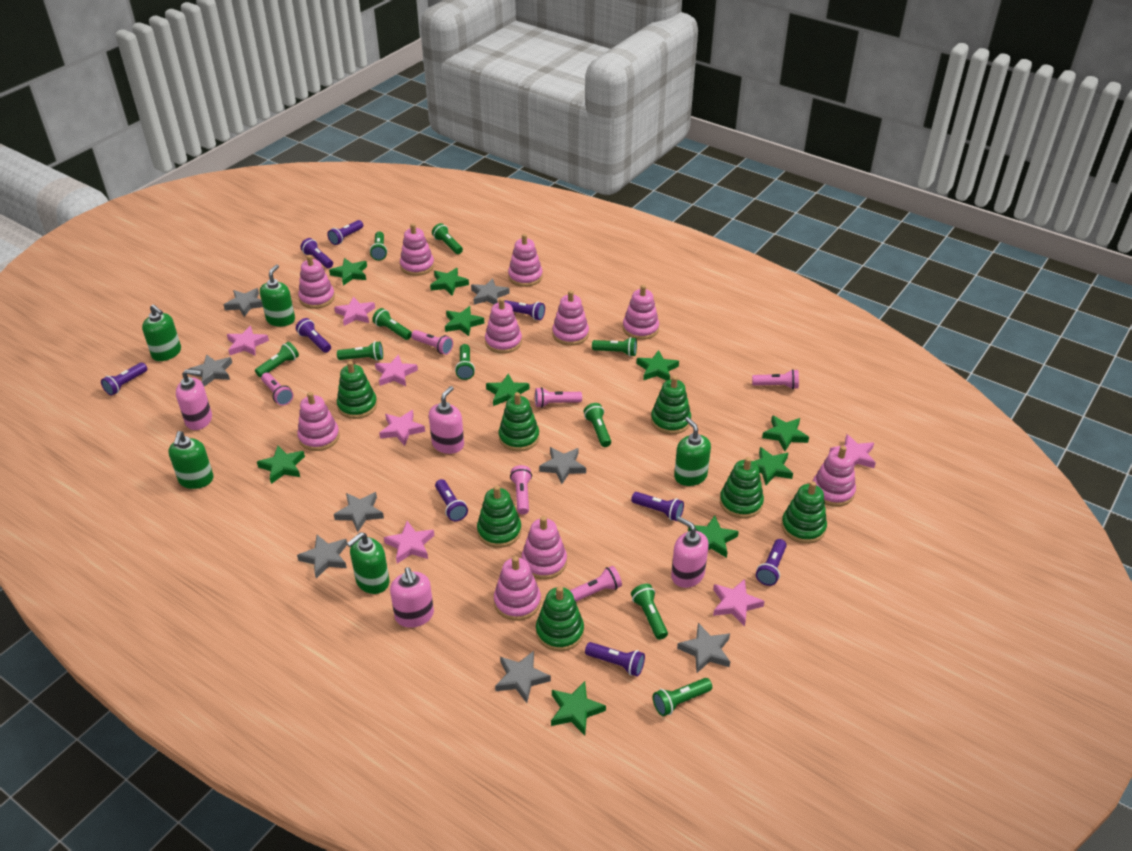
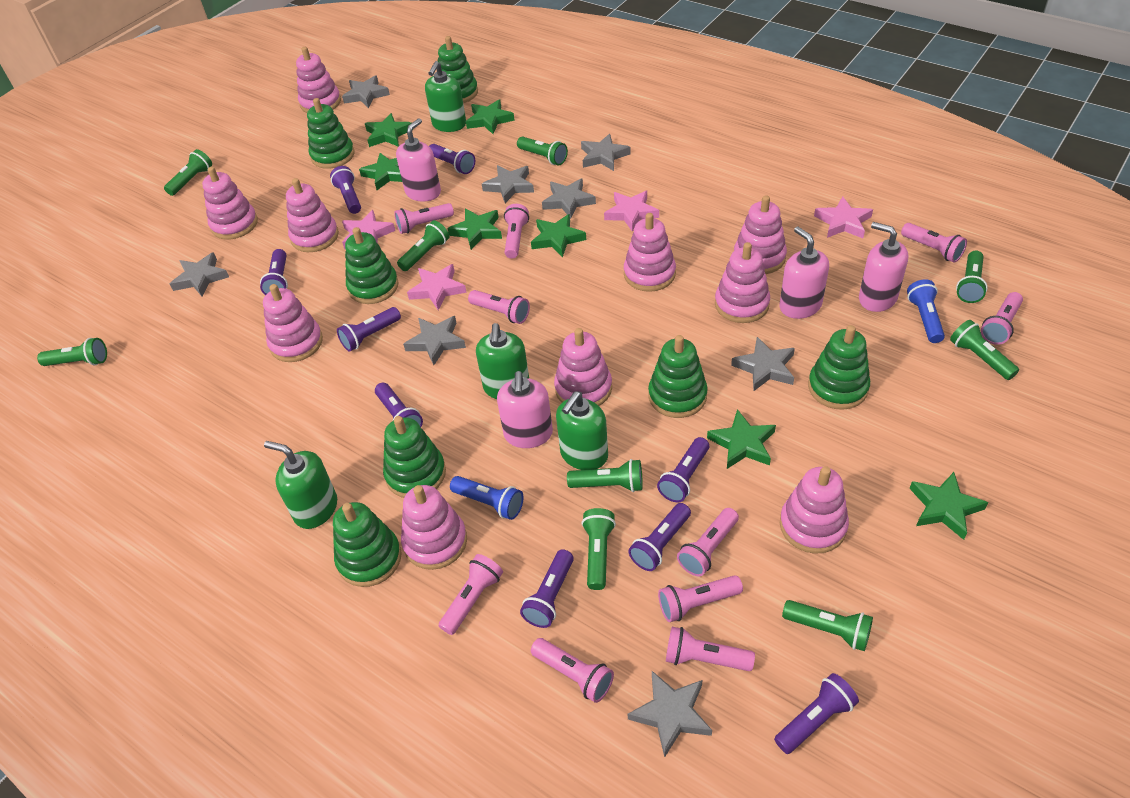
blue flashlight: 0 -> 2
green flashlight: 10 -> 9
green soap dispenser: 5 -> 4
green star: 10 -> 7
pink flashlight: 6 -> 10
pink star: 7 -> 4

